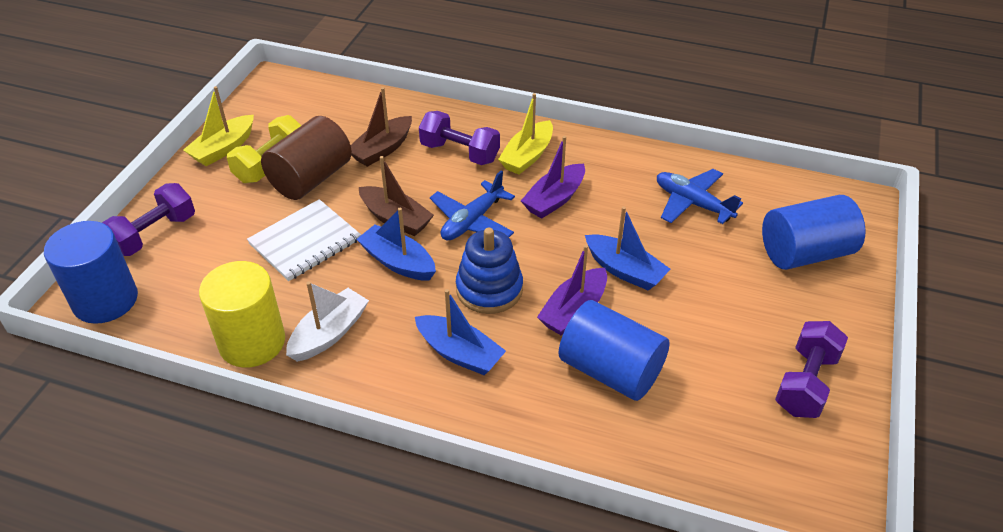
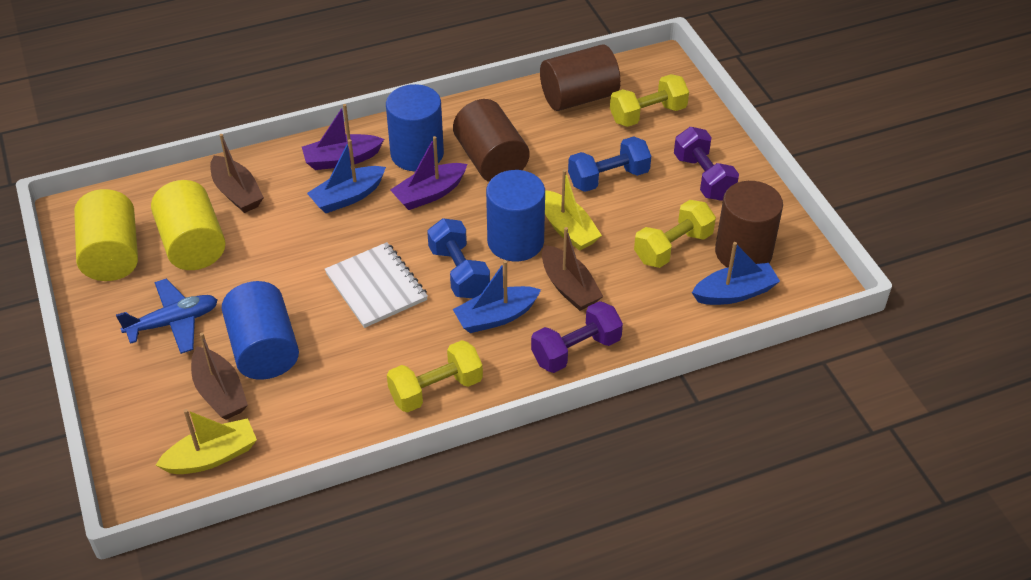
blue dumbbell: 0 -> 2
blue plane: 2 -> 1
blue stacking toy: 1 -> 0
brown boat: 2 -> 3
brown cylinder: 1 -> 3
purple dumbbell: 3 -> 2
white boat: 1 -> 0
yellow cylinder: 1 -> 2
yellow dumbbell: 1 -> 3

